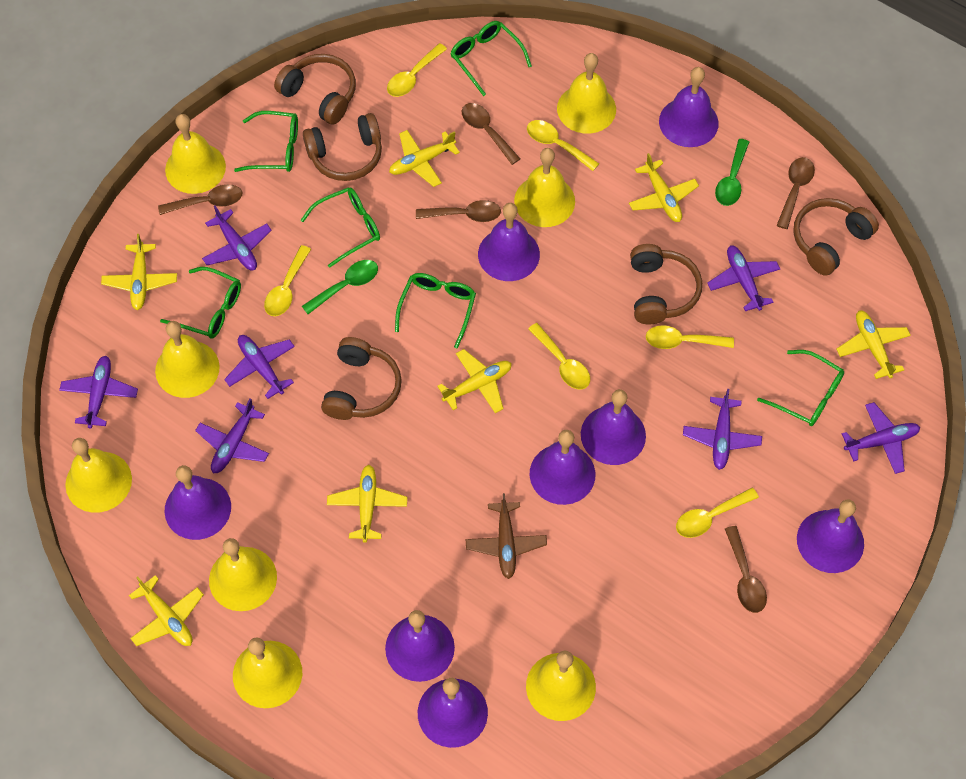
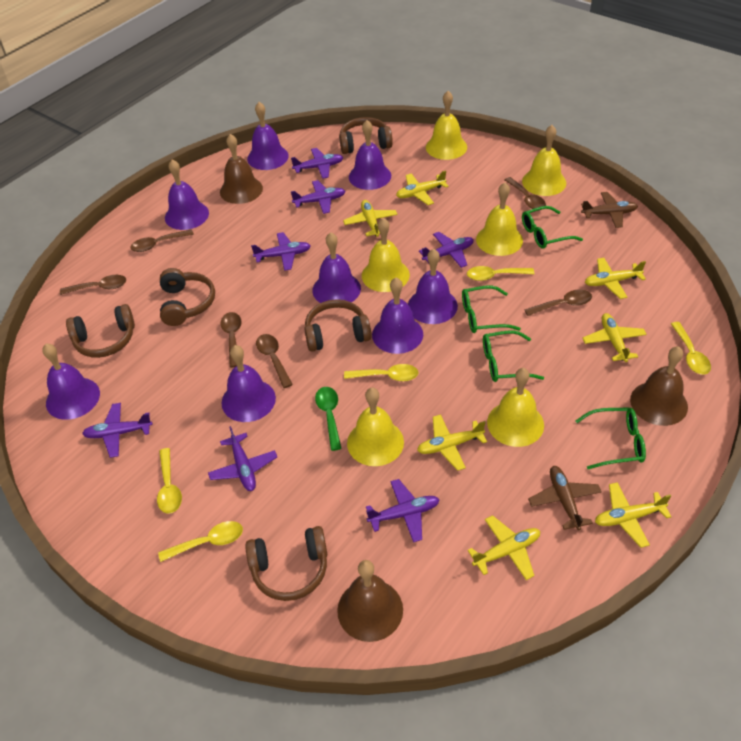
brown bell: 0 -> 3
brown plane: 1 -> 2
brown spoon: 5 -> 6
green glasses: 6 -> 4
green spoon: 2 -> 1
yellow bell: 8 -> 6
yellow spoon: 6 -> 5

